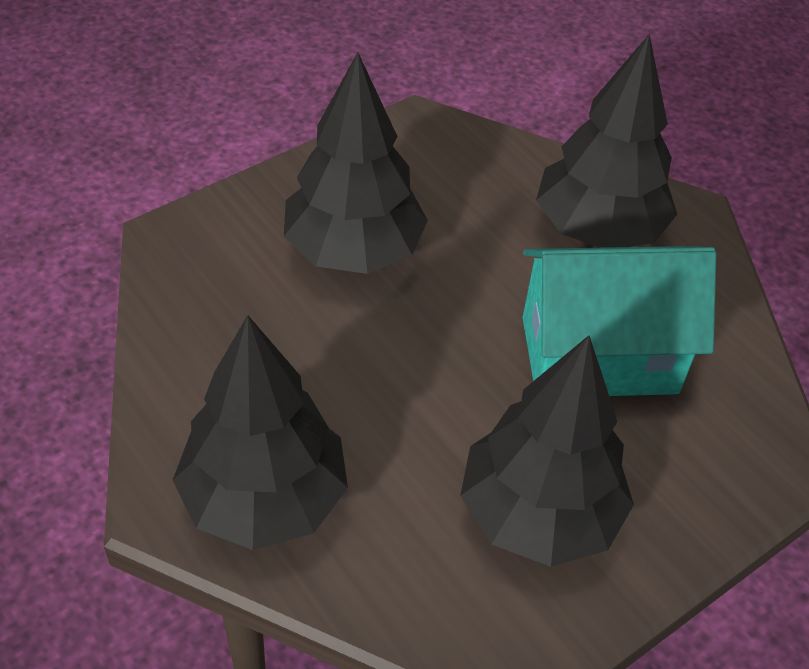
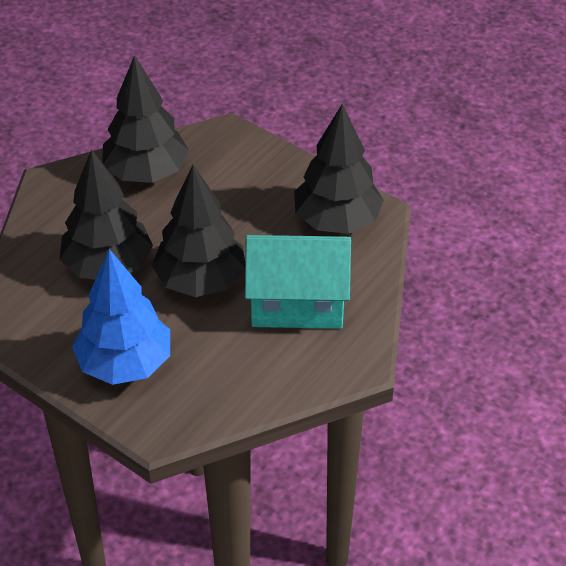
blue tree: 0 -> 1

